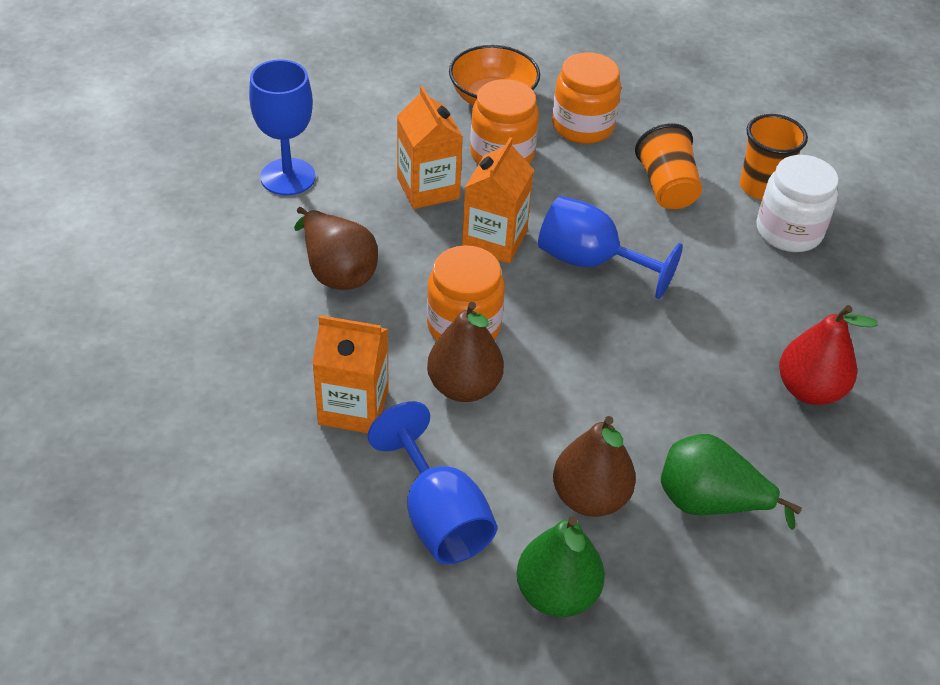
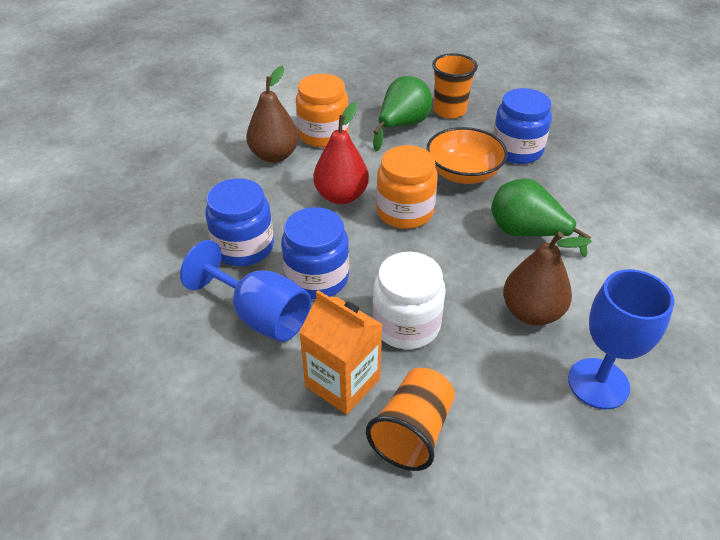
blue goblet: 3 -> 2
blue jar: 0 -> 3
brown pear: 3 -> 2
orange carton: 3 -> 1
orange jar: 3 -> 2

